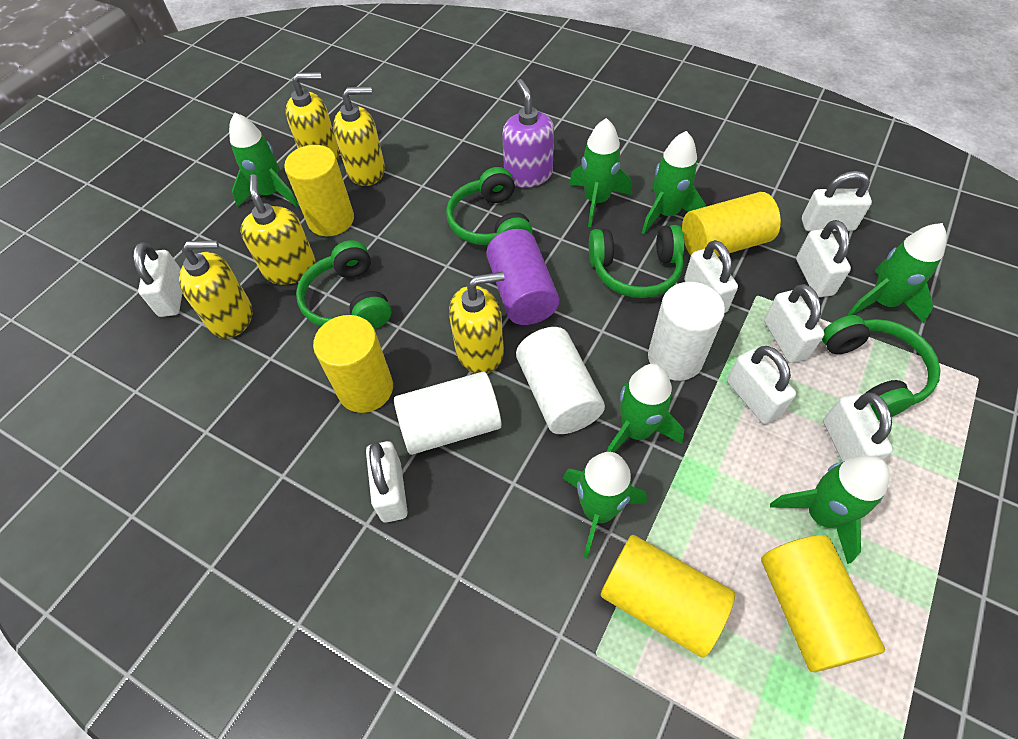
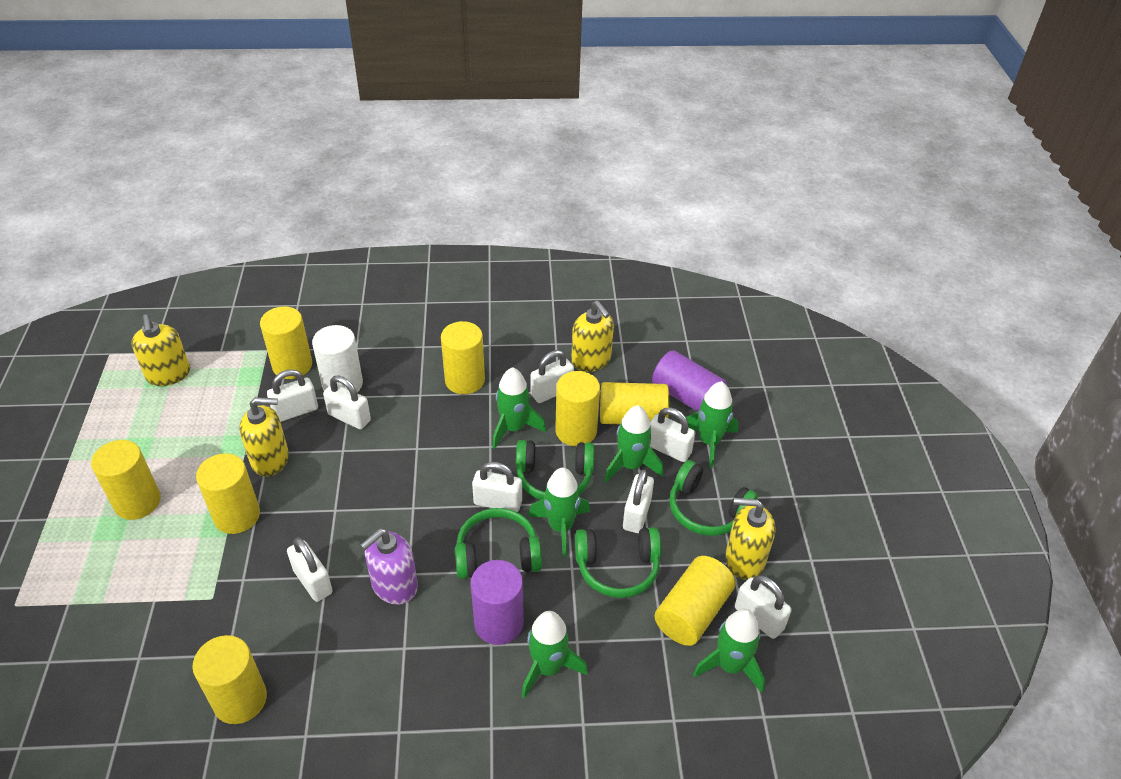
green rocket: 7 -> 6
purple cylinder: 1 -> 2
white cylinder: 3 -> 1
yellow cylinder: 5 -> 8
yellow soap dispenser: 5 -> 4

